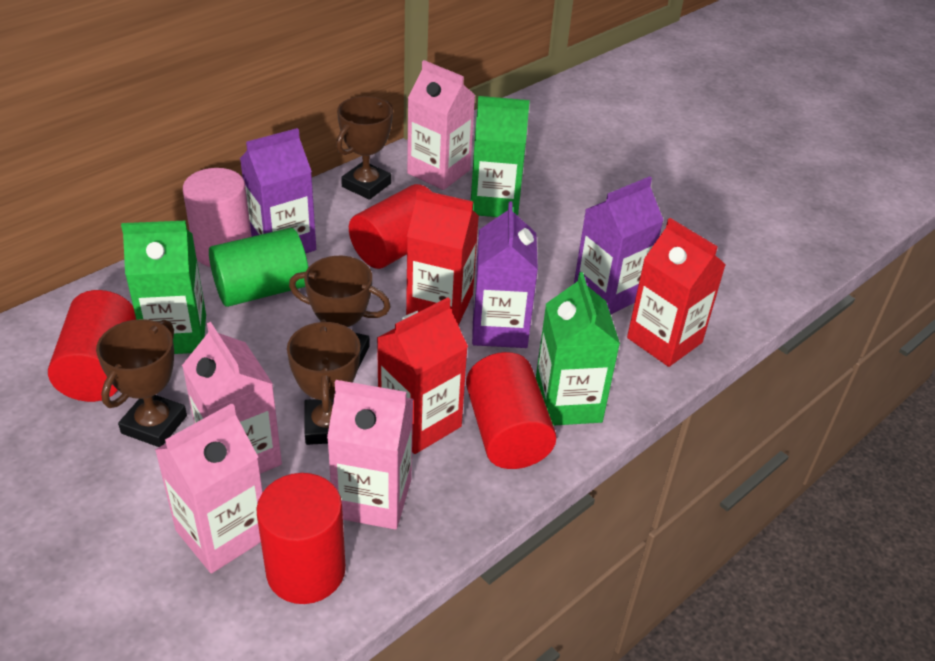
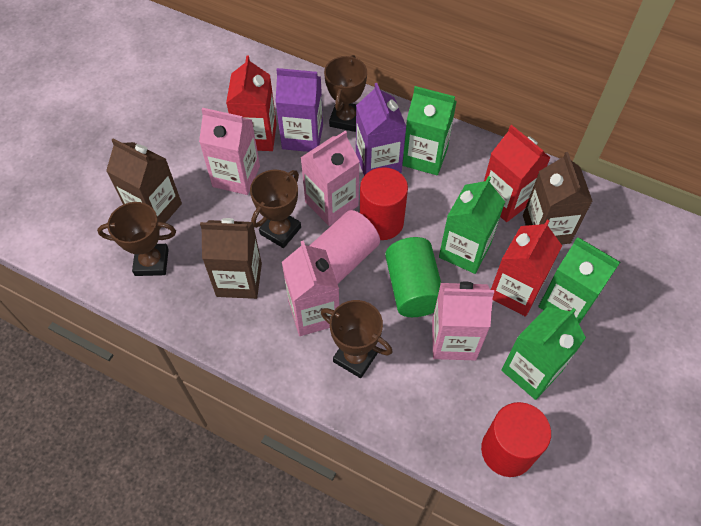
brown carton: 0 -> 3
green carton: 3 -> 4
purple carton: 3 -> 2
red cylinder: 4 -> 2

